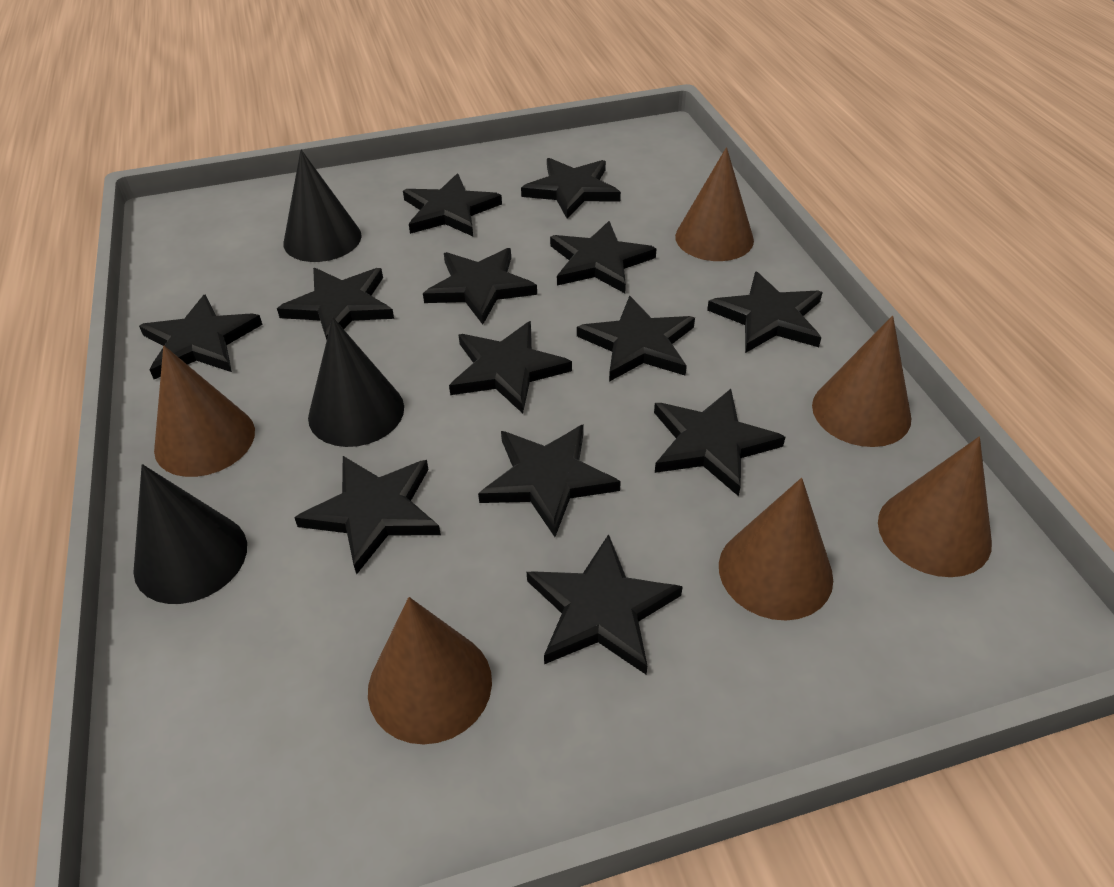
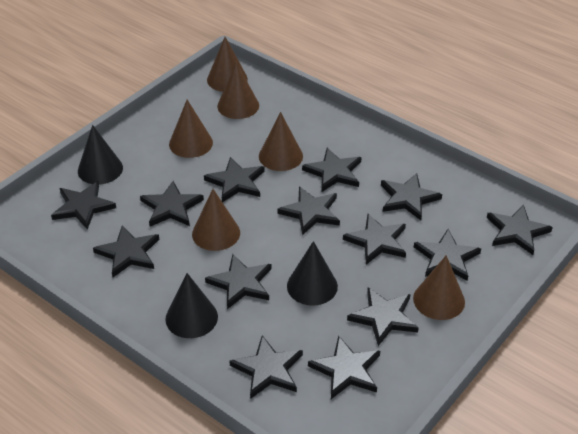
black star: 13 -> 14

